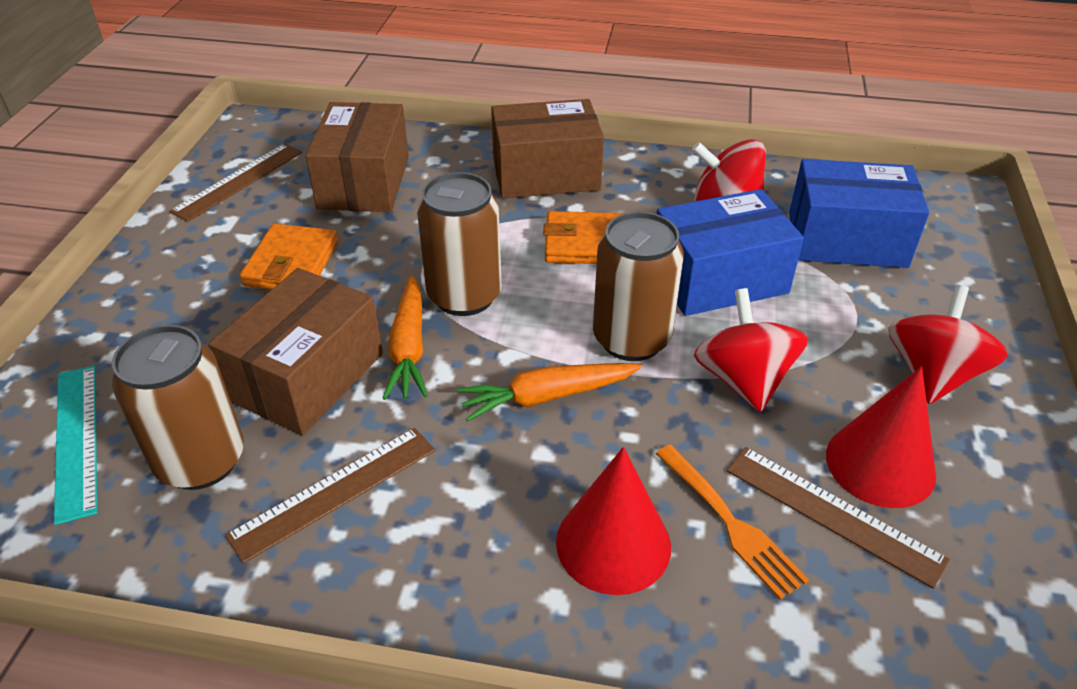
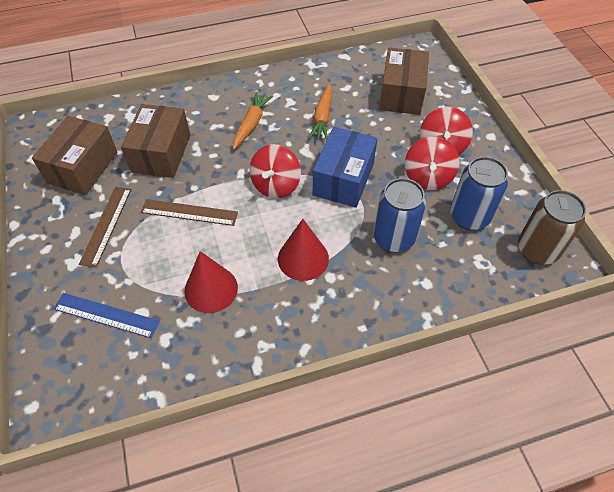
blue box: 2 -> 1
blue can: 0 -> 2
blue ruler: 0 -> 1
brown can: 3 -> 1
brown ruler: 3 -> 2
orange fork: 1 -> 0
orange wallet: 2 -> 0
turquoise ruler: 1 -> 0

